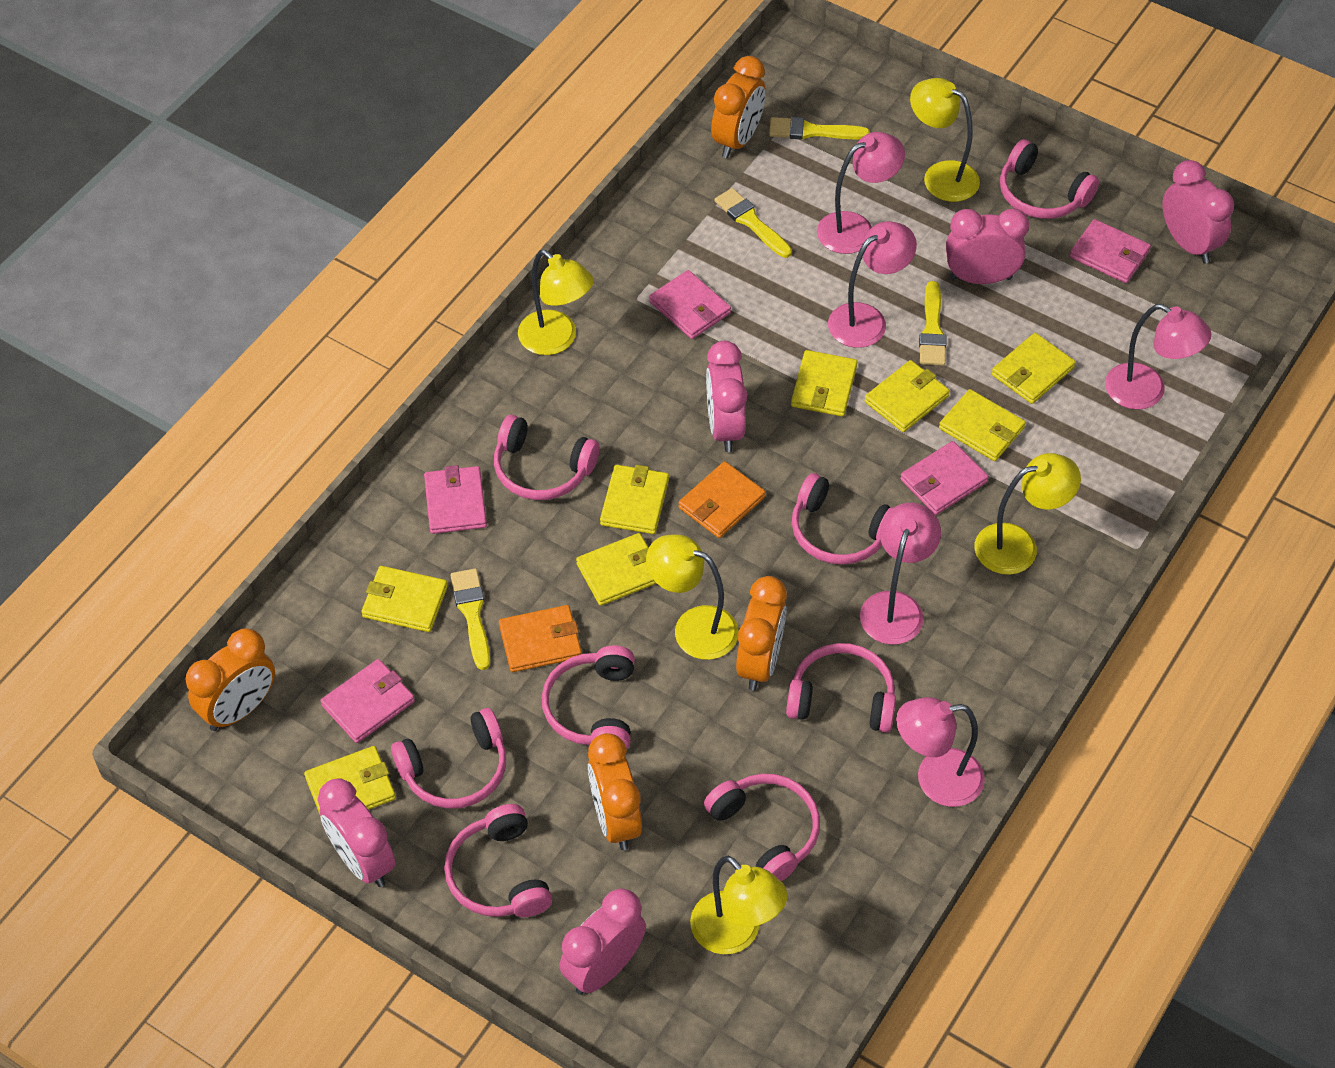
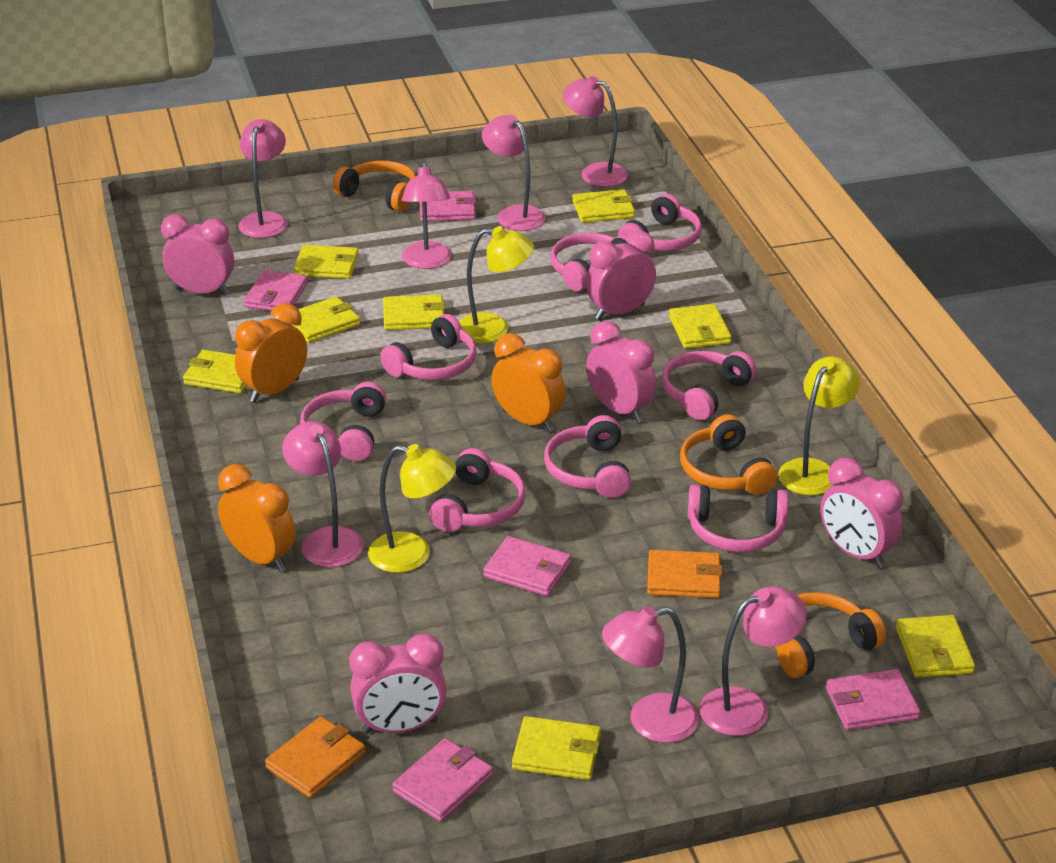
orange clock: 4 -> 3
orange headphones: 0 -> 3
pink lamp: 5 -> 7
yellow brush: 4 -> 0
yellow lamp: 5 -> 3

